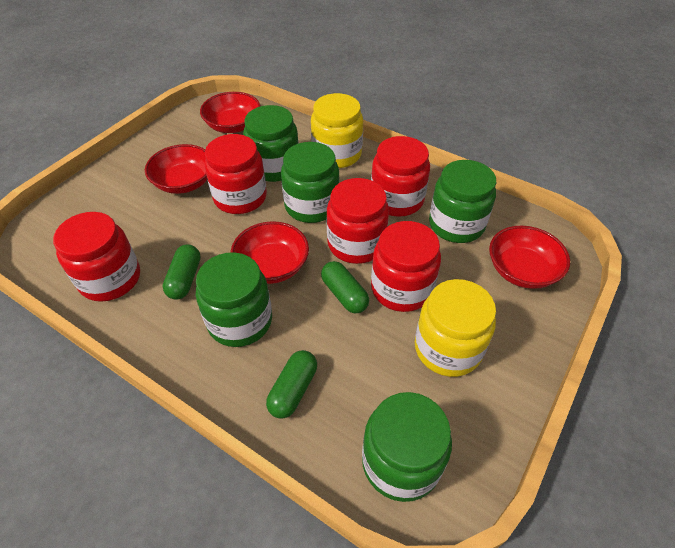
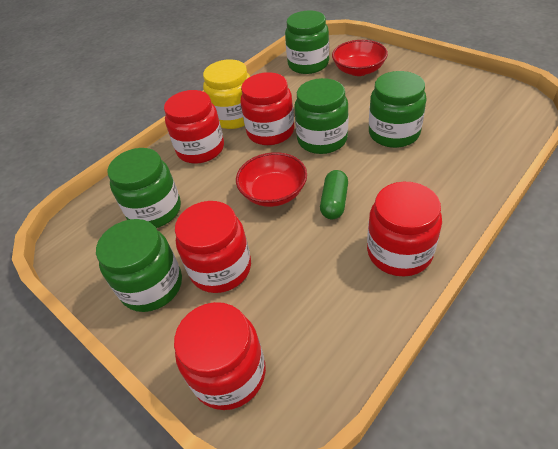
green capsule: 3 -> 1
red bowl: 4 -> 2
yellow jar: 2 -> 1

